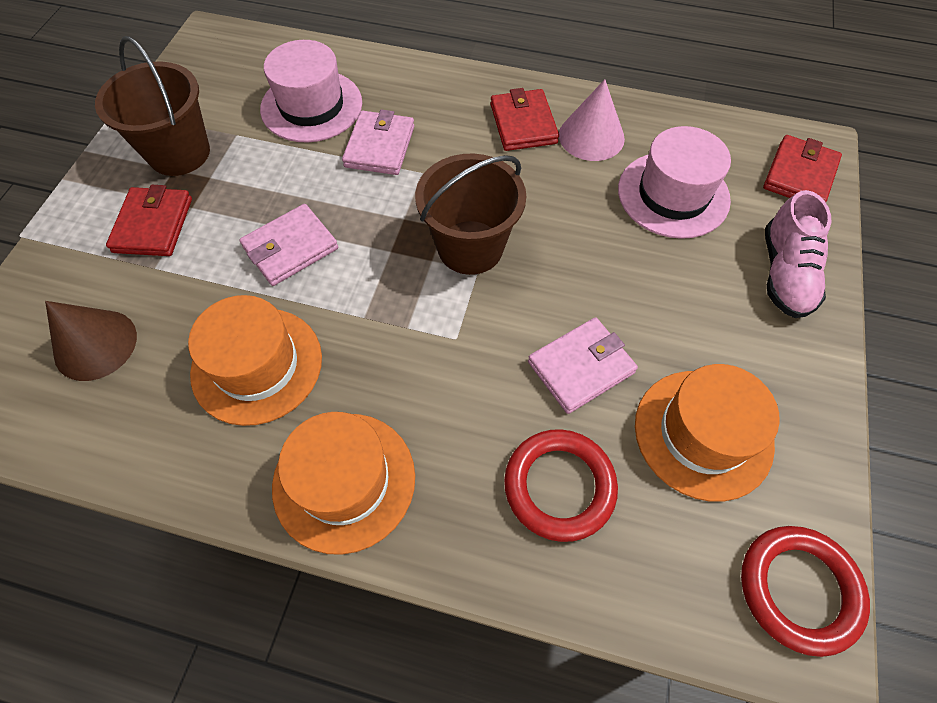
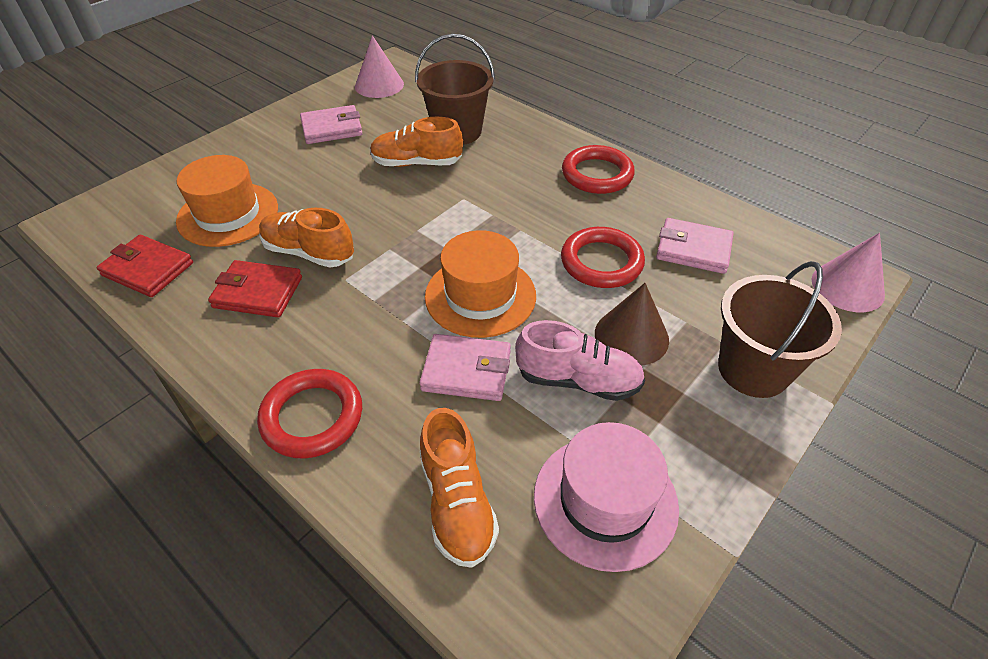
orange hat: 3 -> 2
orange shoe: 0 -> 3
pink cone: 1 -> 2
pink hat: 2 -> 1
red ring: 2 -> 3
red wallet: 3 -> 2

